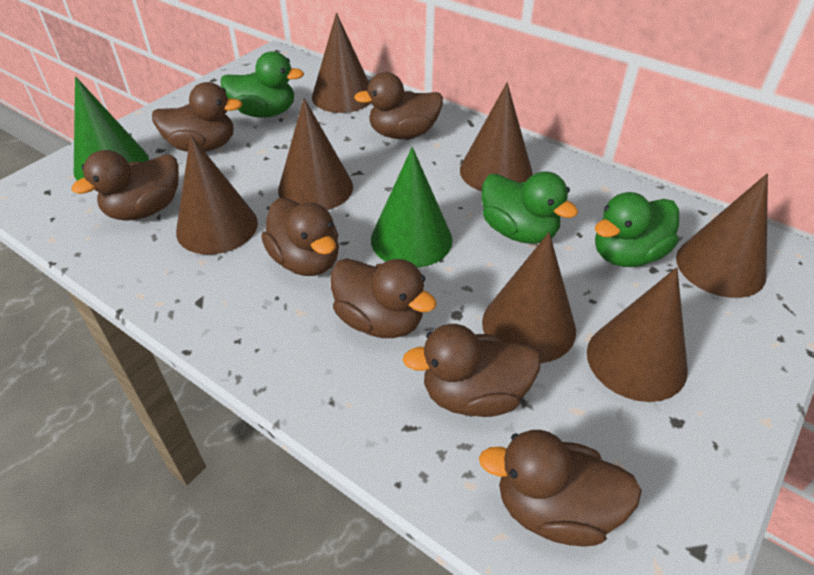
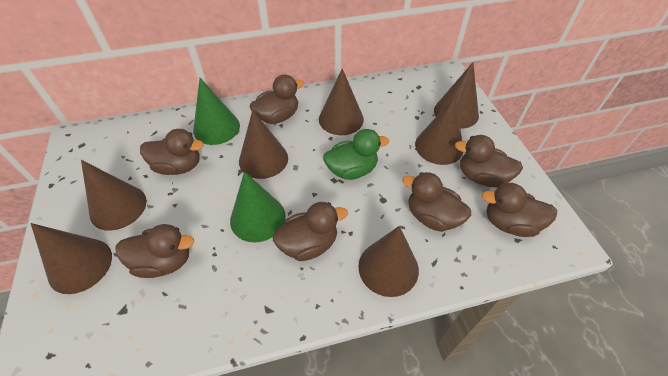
green duck: 3 -> 1

